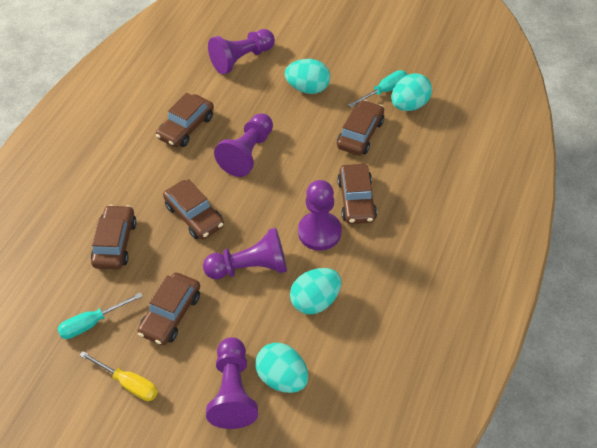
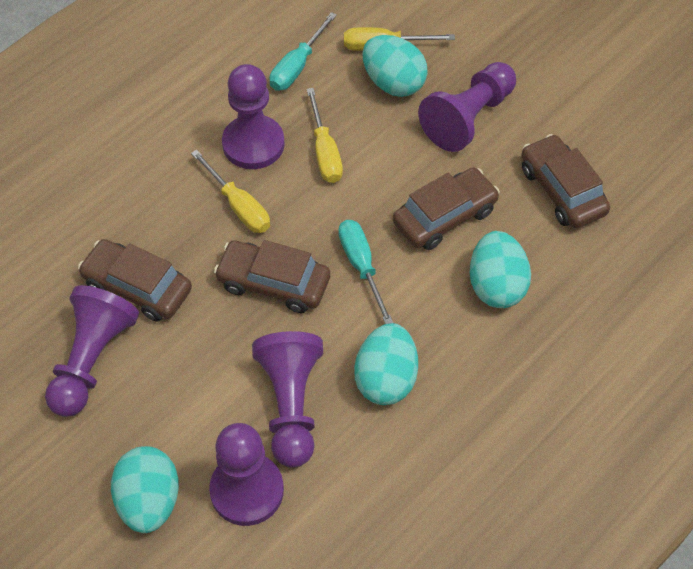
brown car: 6 -> 4
yellow screwdriver: 1 -> 3

